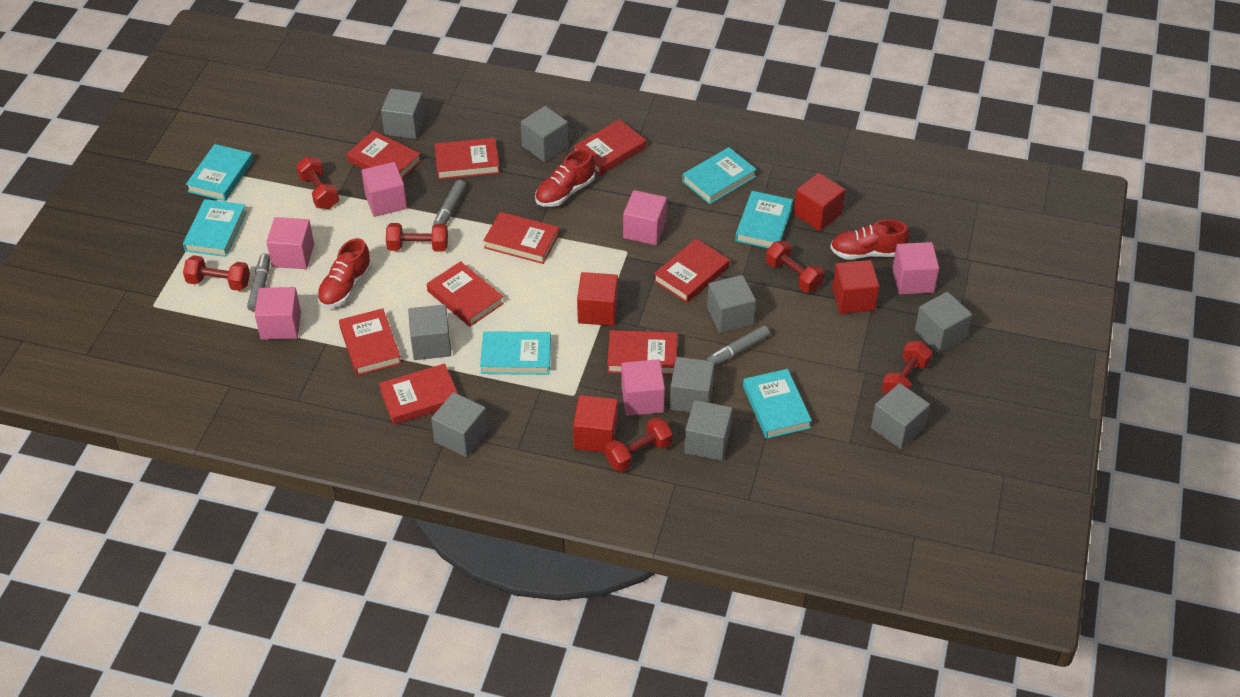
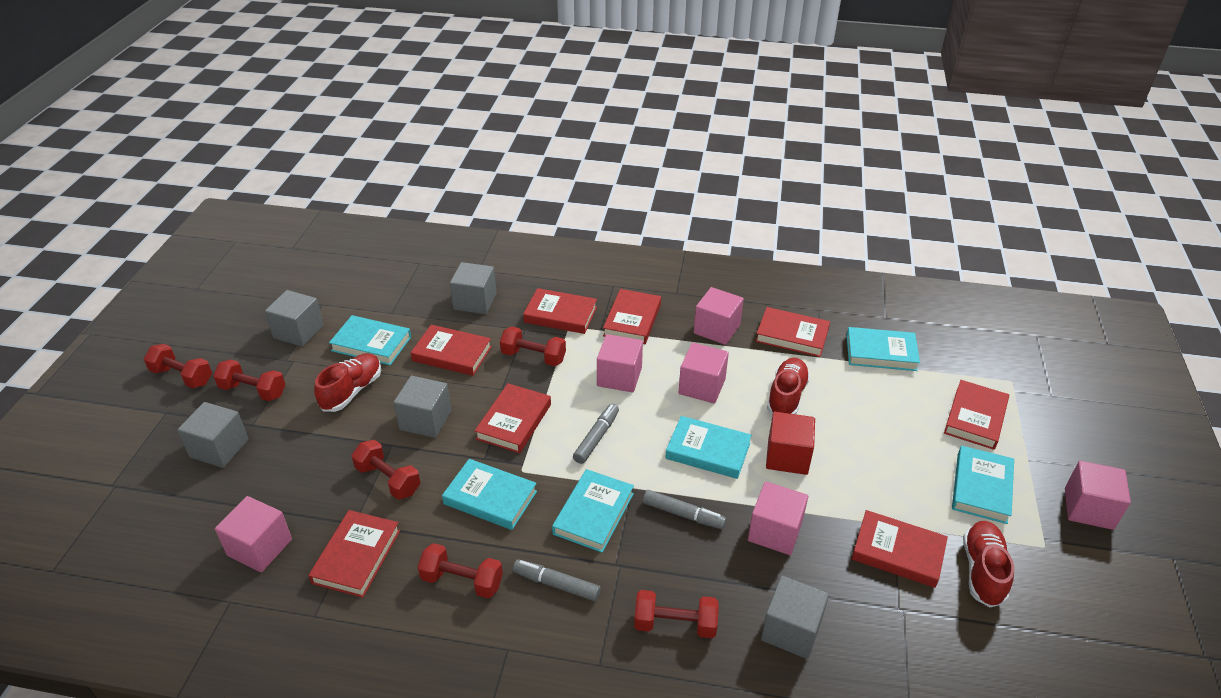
grey cube: 9 -> 5
red book: 9 -> 8
red cube: 4 -> 1

